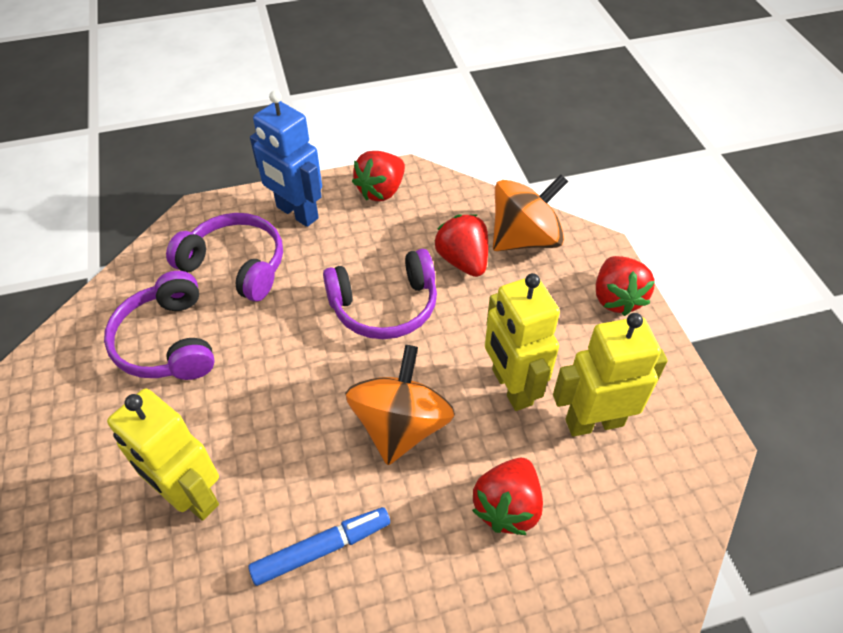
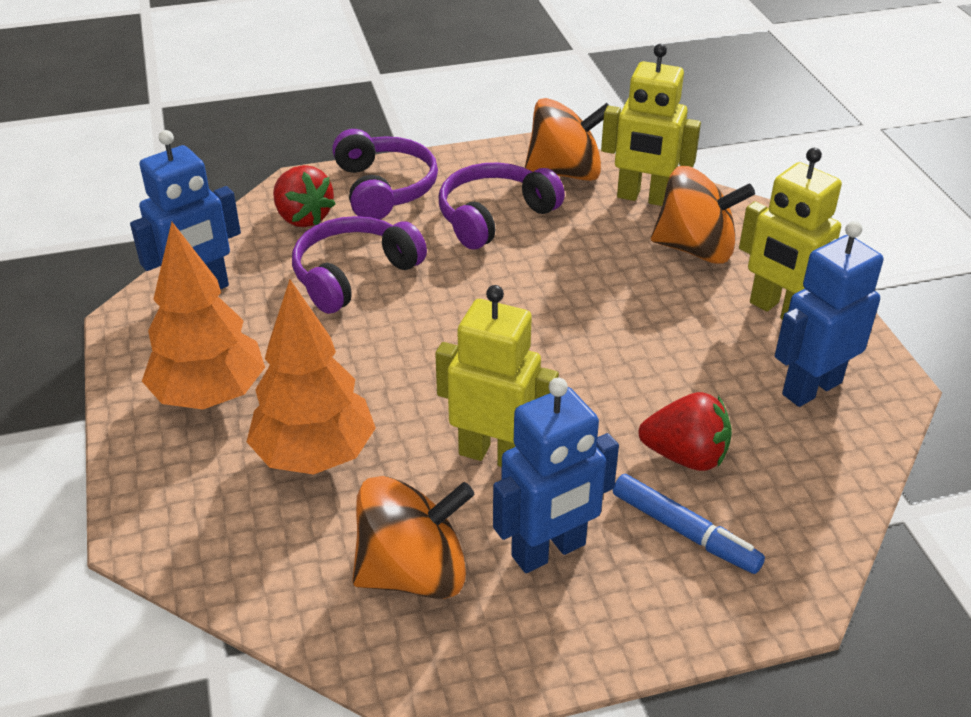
blue robot: 1 -> 3
orange spinning top: 2 -> 3
orange tree: 0 -> 2
red strawberry: 4 -> 2

